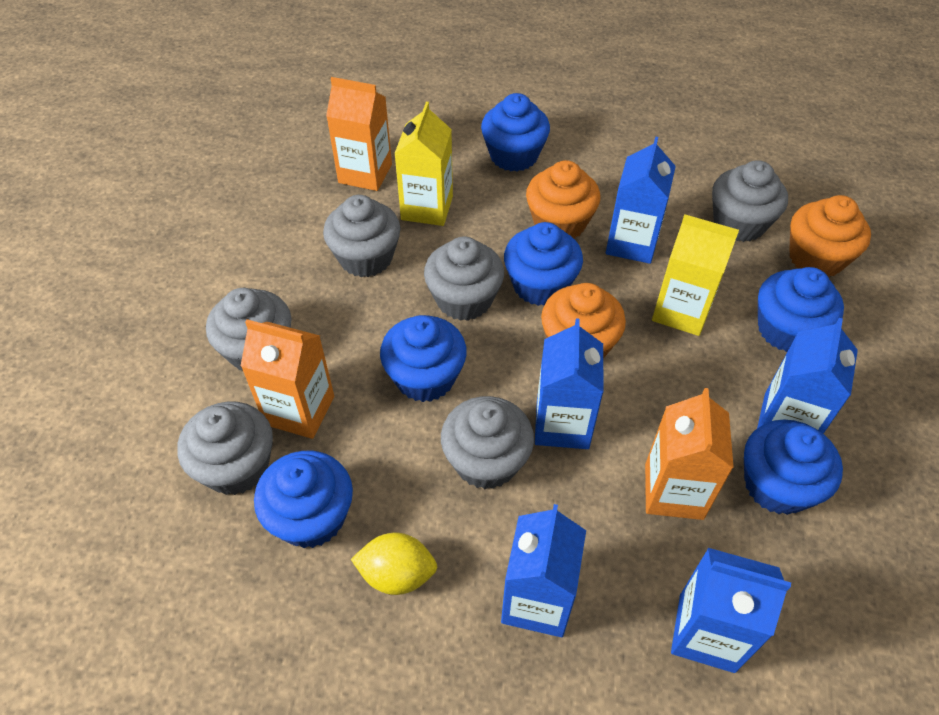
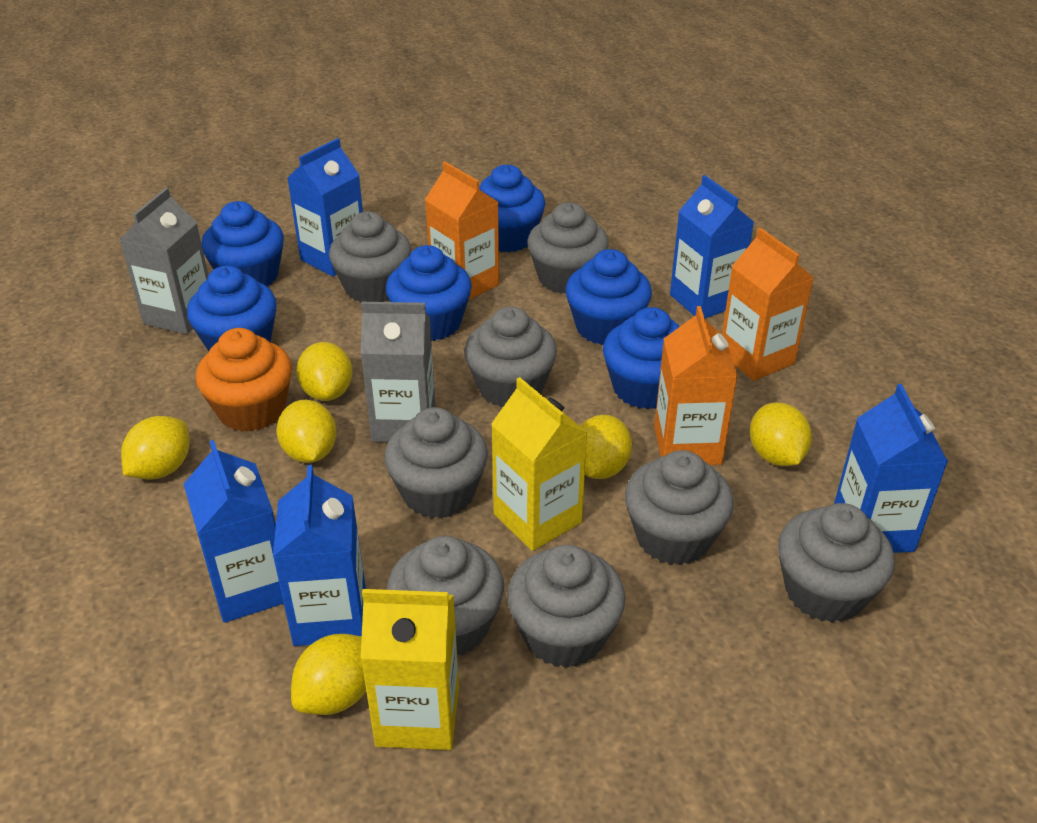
grey carton: 0 -> 2
grey cupcake: 6 -> 8
orange cupcake: 3 -> 1
yellow lemon: 1 -> 6

